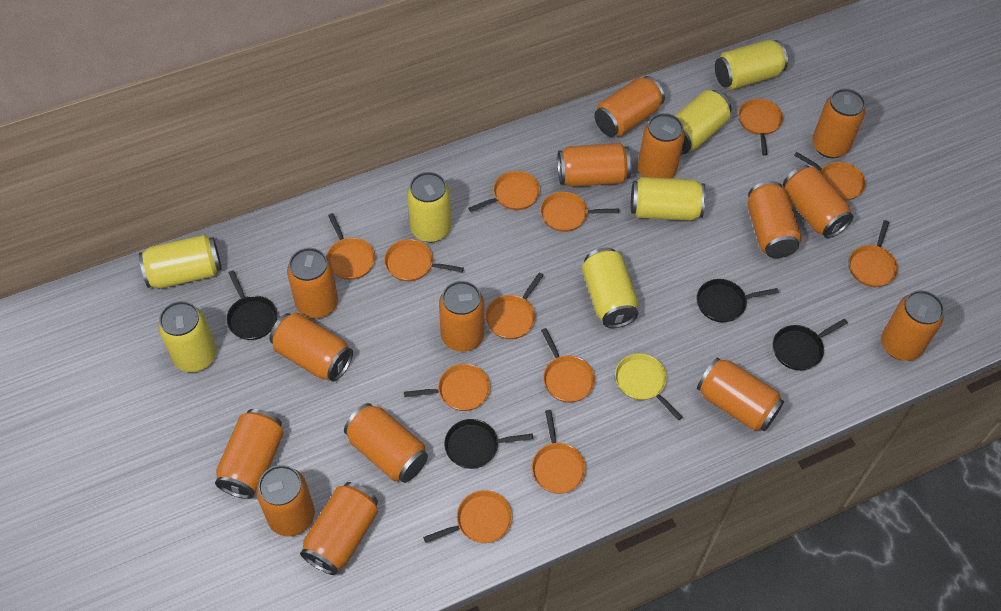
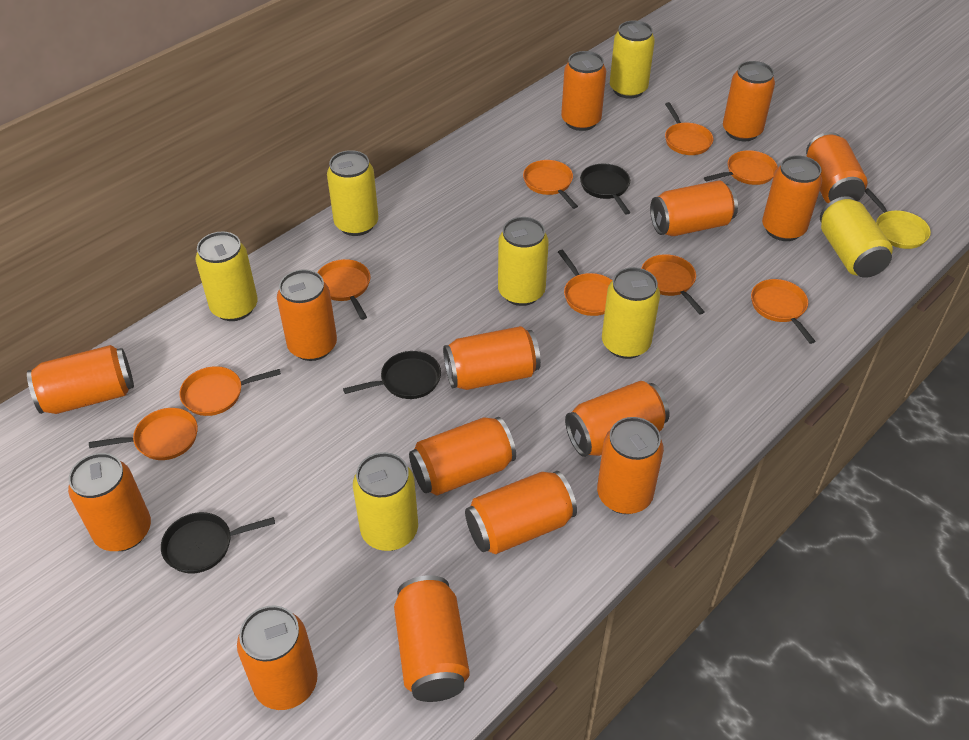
black pan: 4 -> 3
orange pan: 12 -> 9

